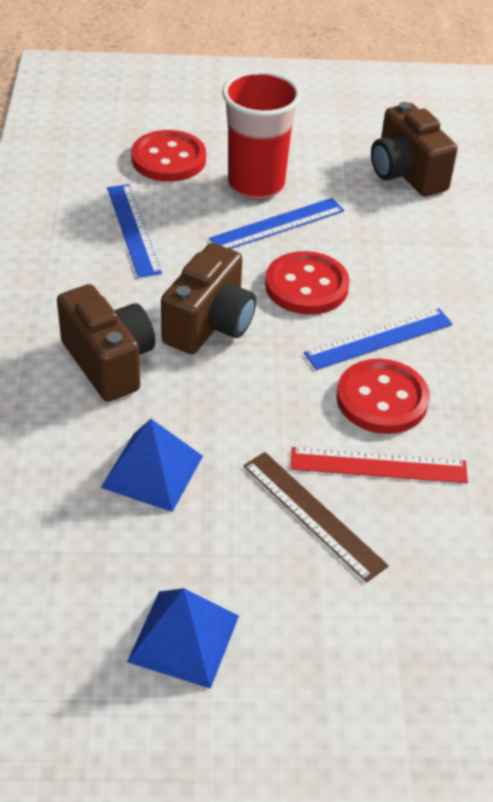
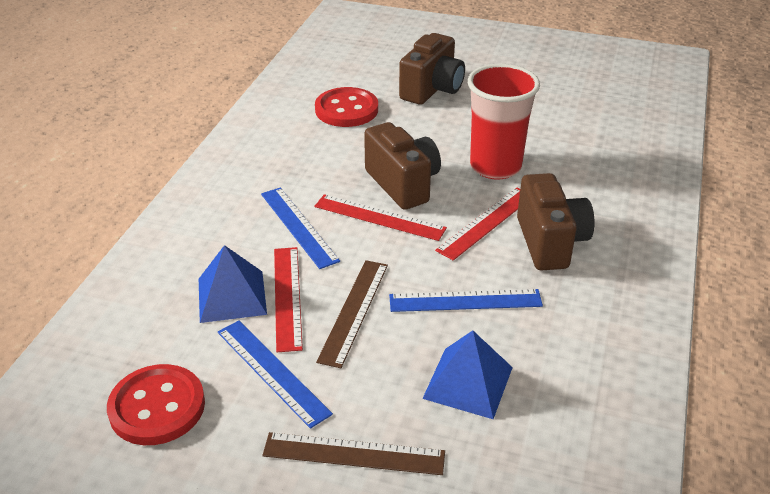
brown ruler: 1 -> 2
red button: 3 -> 2
red ruler: 1 -> 3

